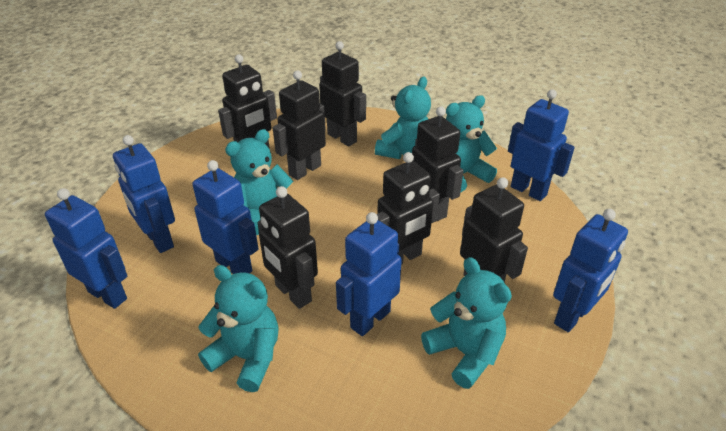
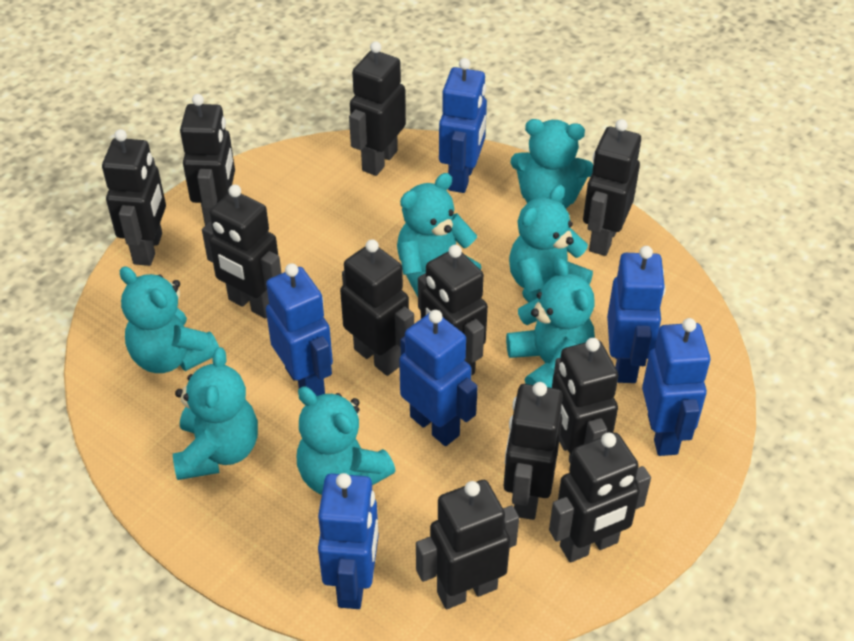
black robot: 7 -> 11
turquoise teddy bear: 5 -> 7

